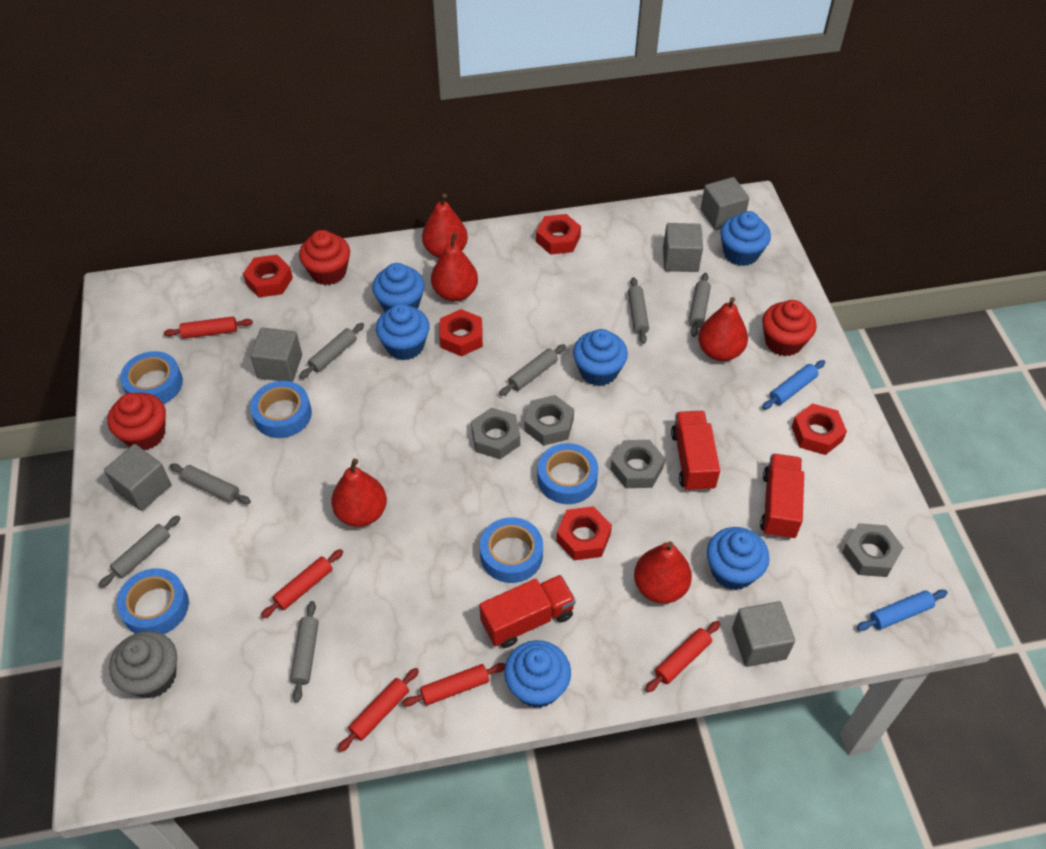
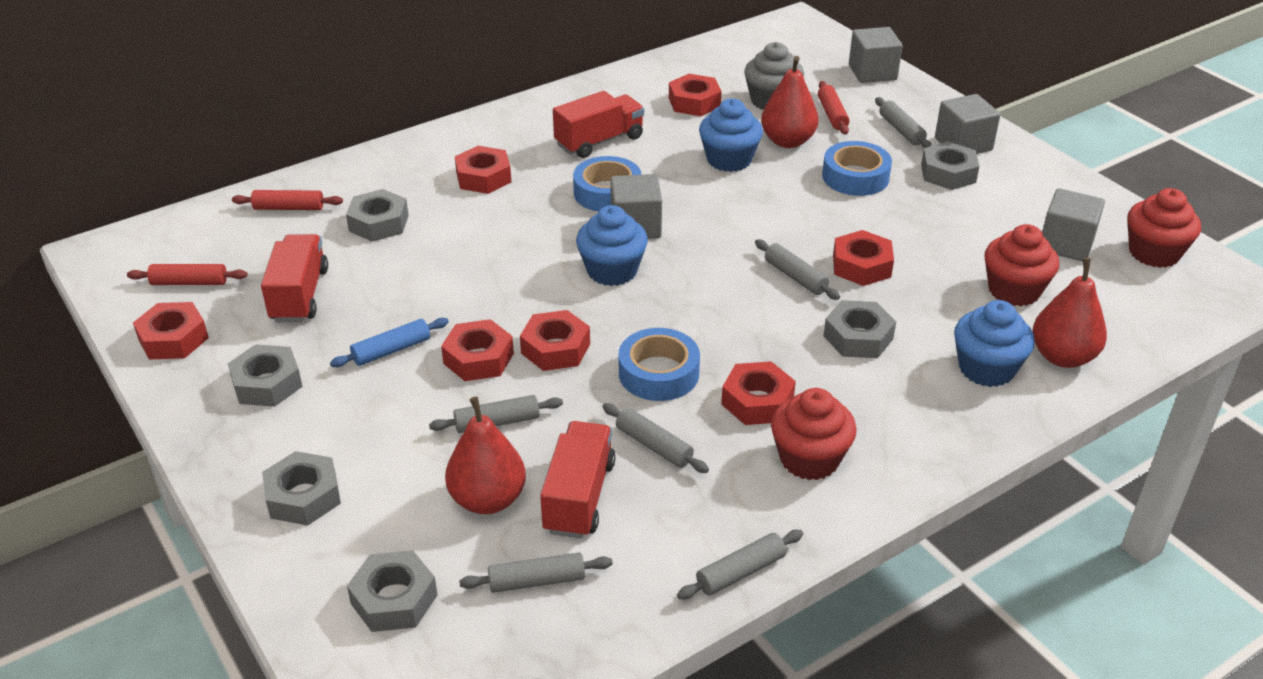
blue cupcake: 6 -> 3
blue rolling pin: 2 -> 1
blue tape: 5 -> 3
grey cube: 5 -> 4
grey nut: 4 -> 6
grey rolling pin: 7 -> 6
red nut: 5 -> 7
red pear: 5 -> 3
red rolling pin: 5 -> 3

